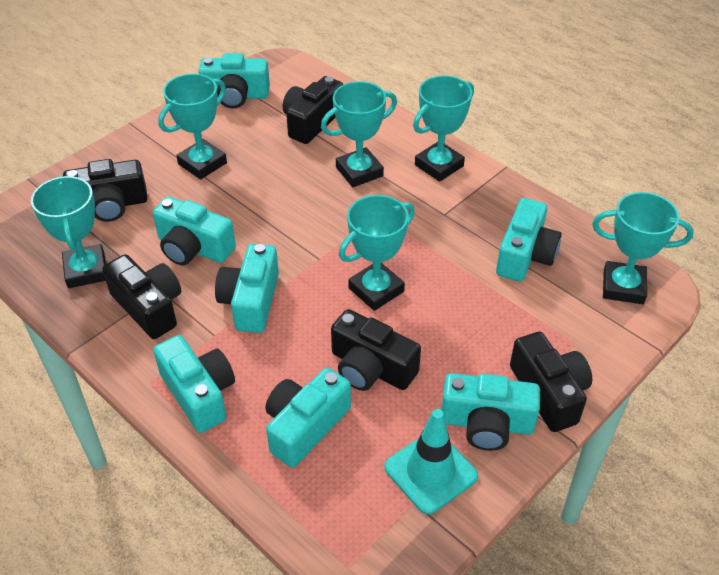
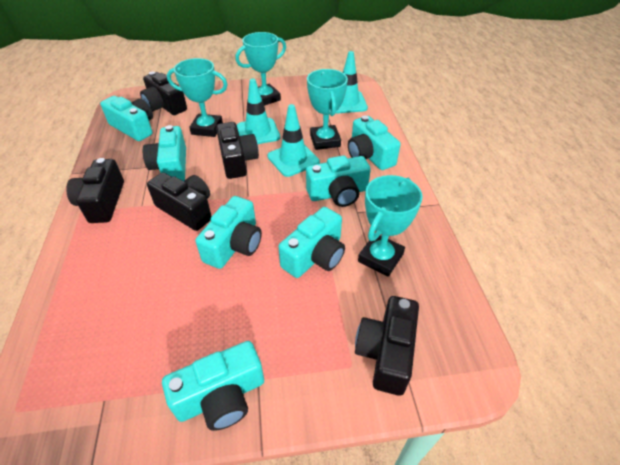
turquoise traffic cone: 1 -> 3
turquoise trophy: 6 -> 4

